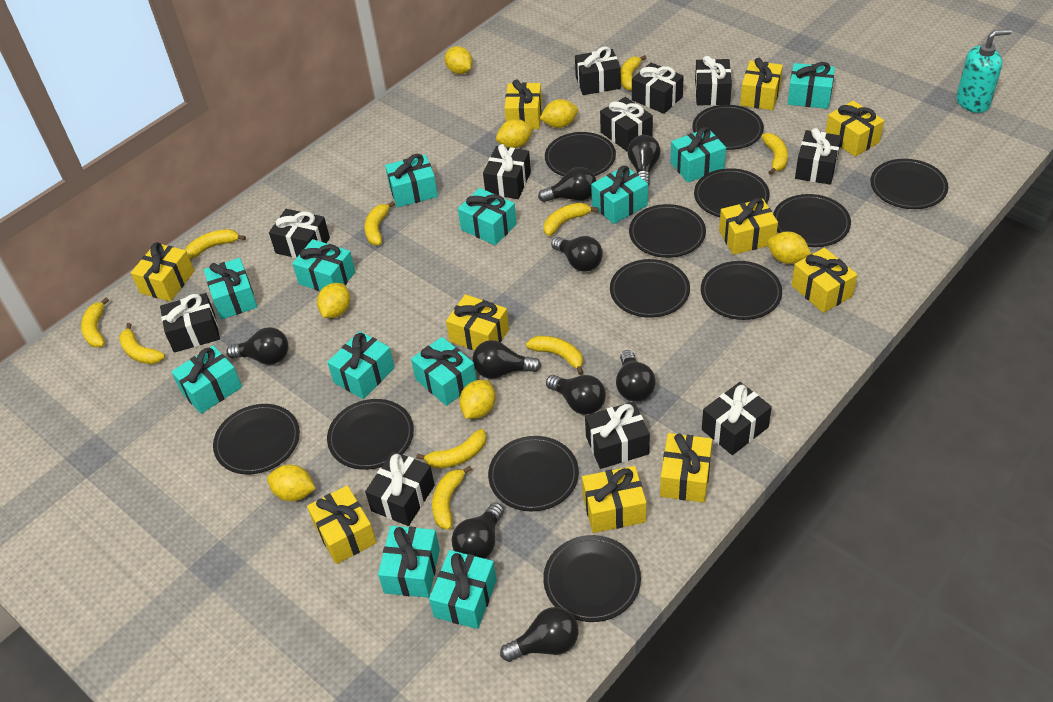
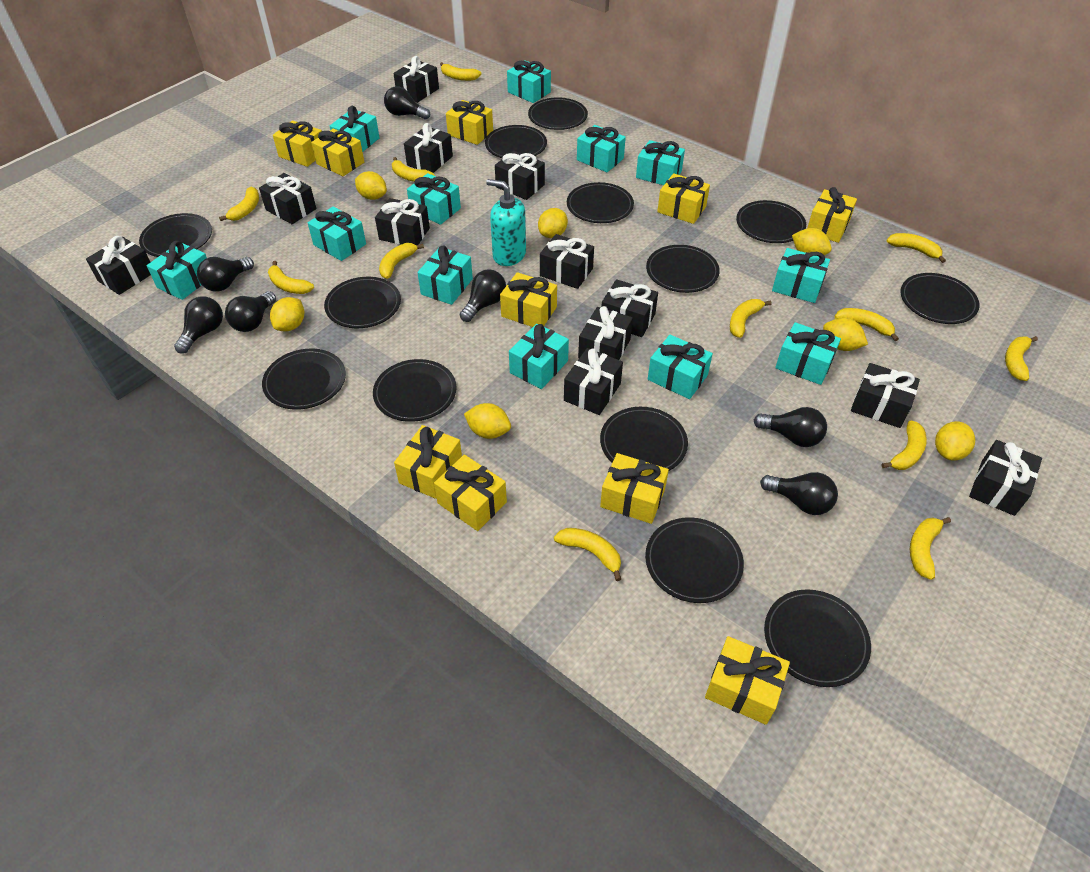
black gift: 11 -> 12
black light bulb: 9 -> 7
black plate: 12 -> 13
yellow banana: 10 -> 12

